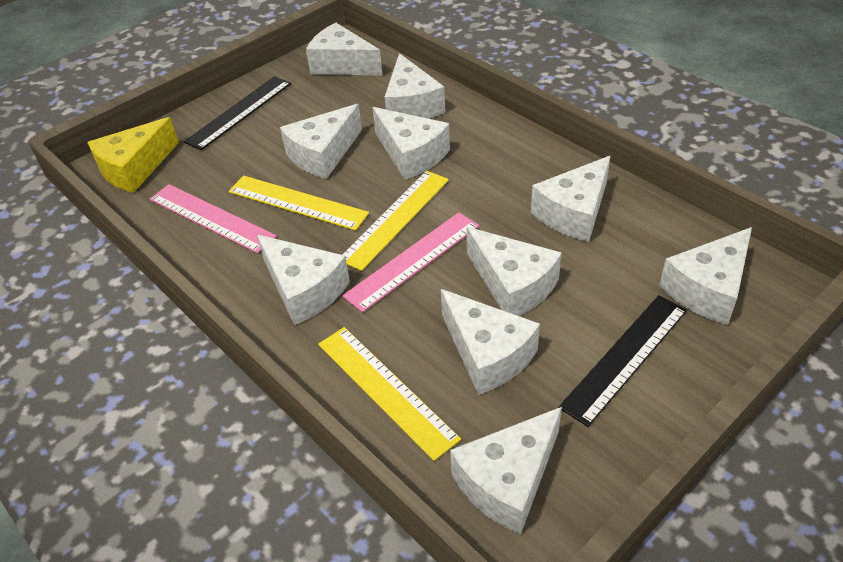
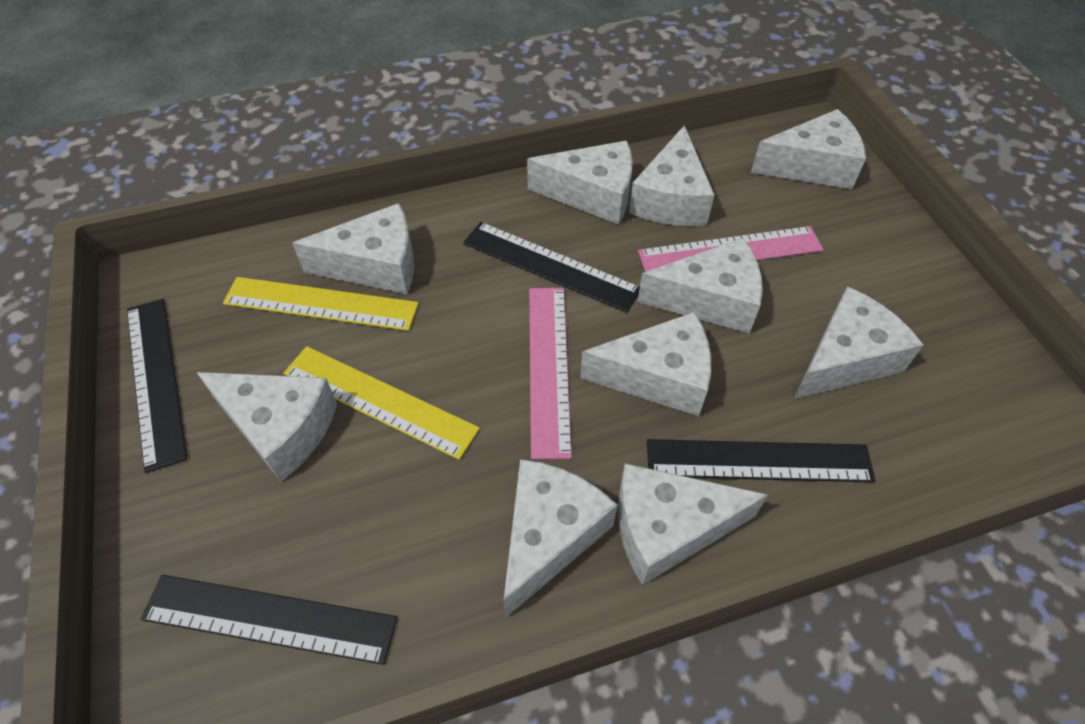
black ruler: 2 -> 4
yellow cheese: 1 -> 0
yellow ruler: 3 -> 2

